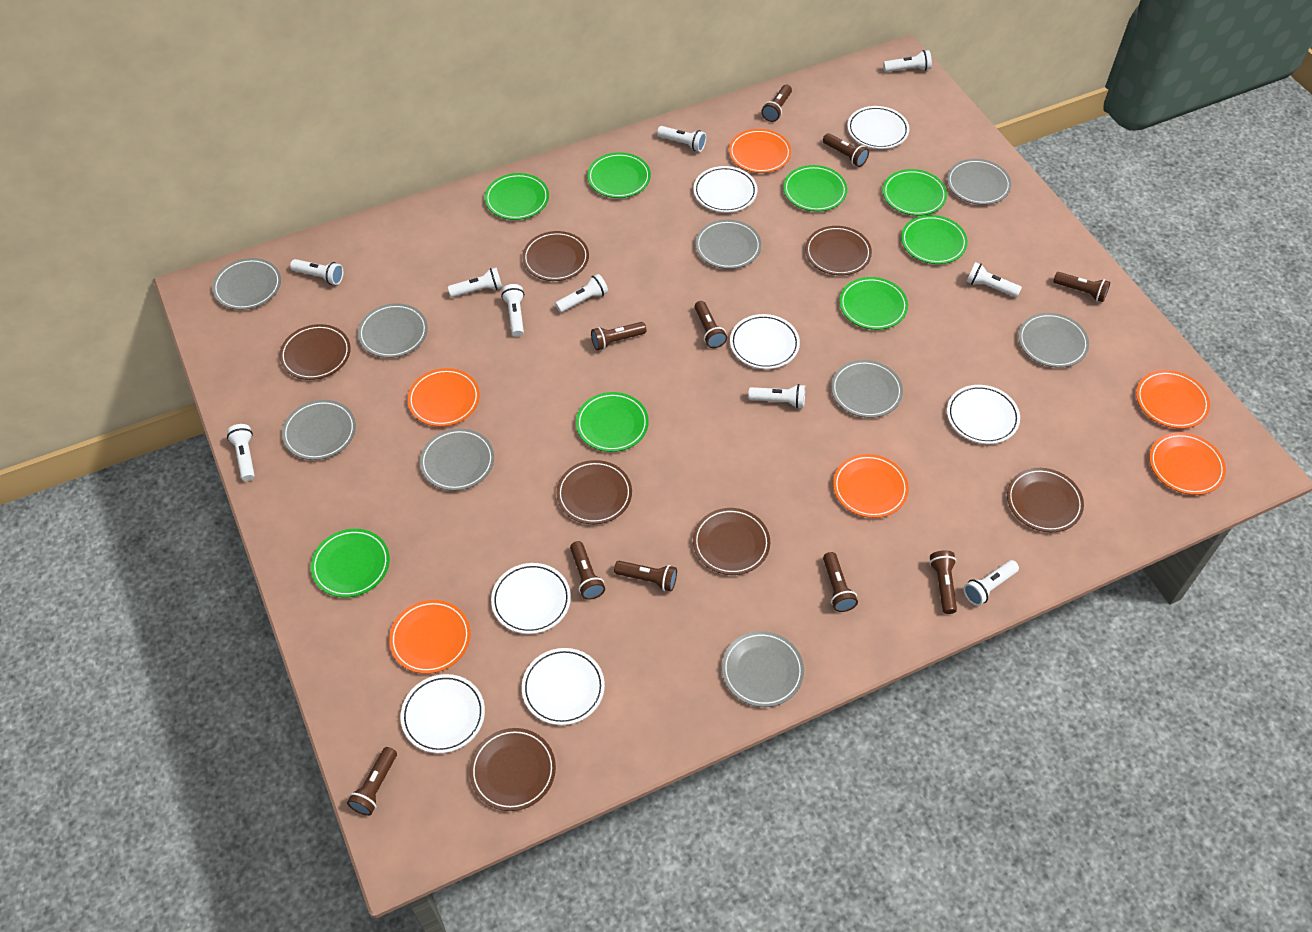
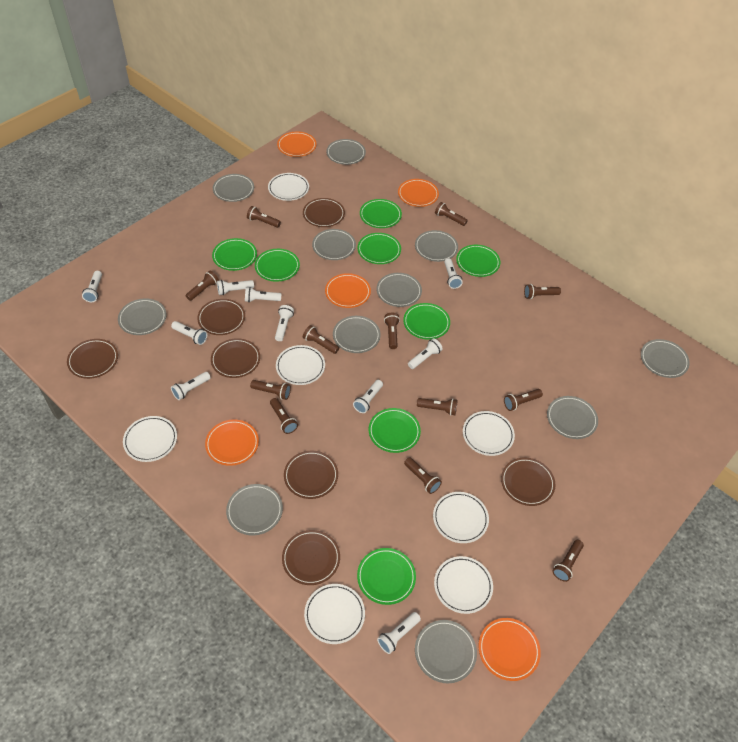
brown flashlight: 10 -> 12
grey plate: 9 -> 11
orange plate: 6 -> 5

